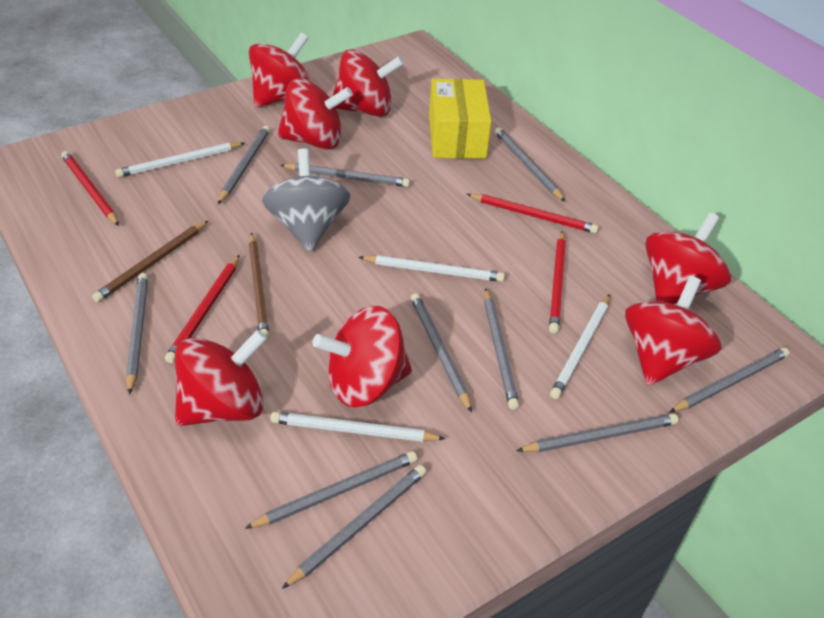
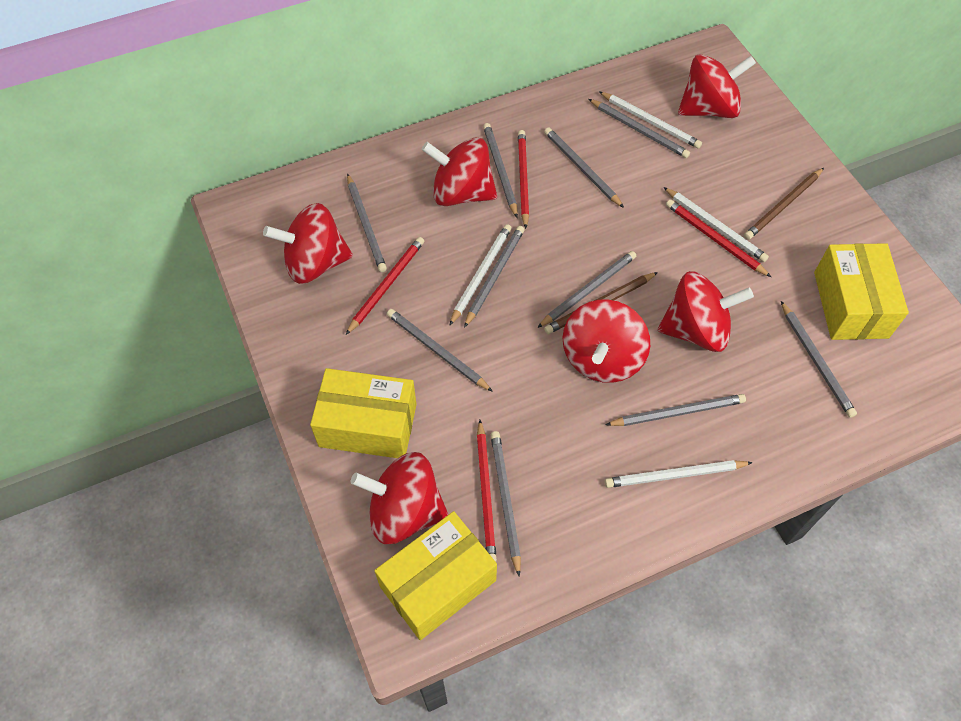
grey spinning top: 1 -> 0
red spinning top: 7 -> 6
yellow box: 1 -> 3

